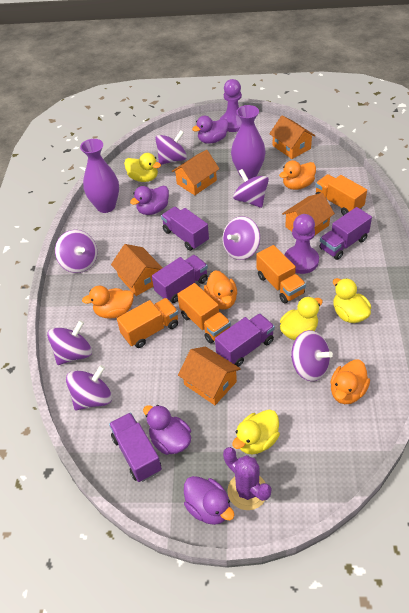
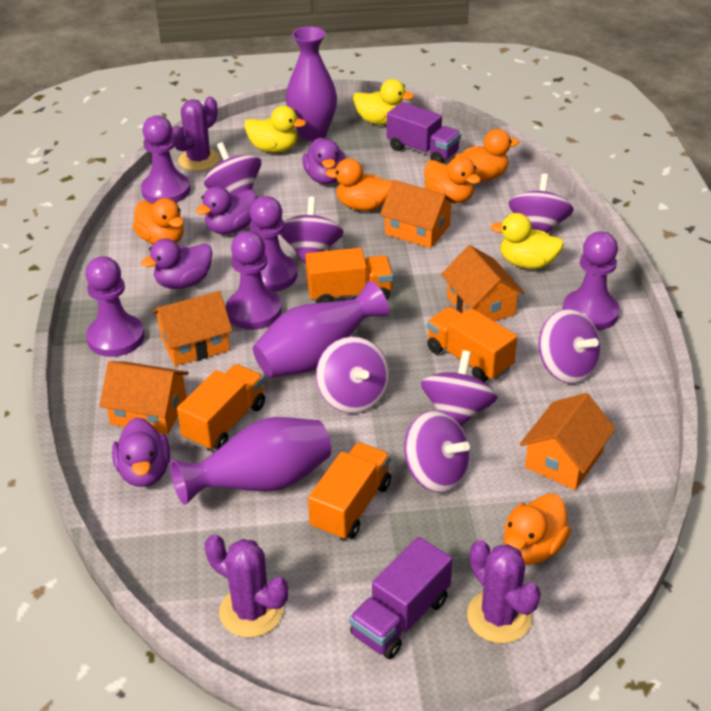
orange duck: 4 -> 5
purple cactus: 1 -> 3
purple pawn: 2 -> 5
purple truck: 5 -> 2
purple vase: 2 -> 3
yellow duck: 4 -> 3

